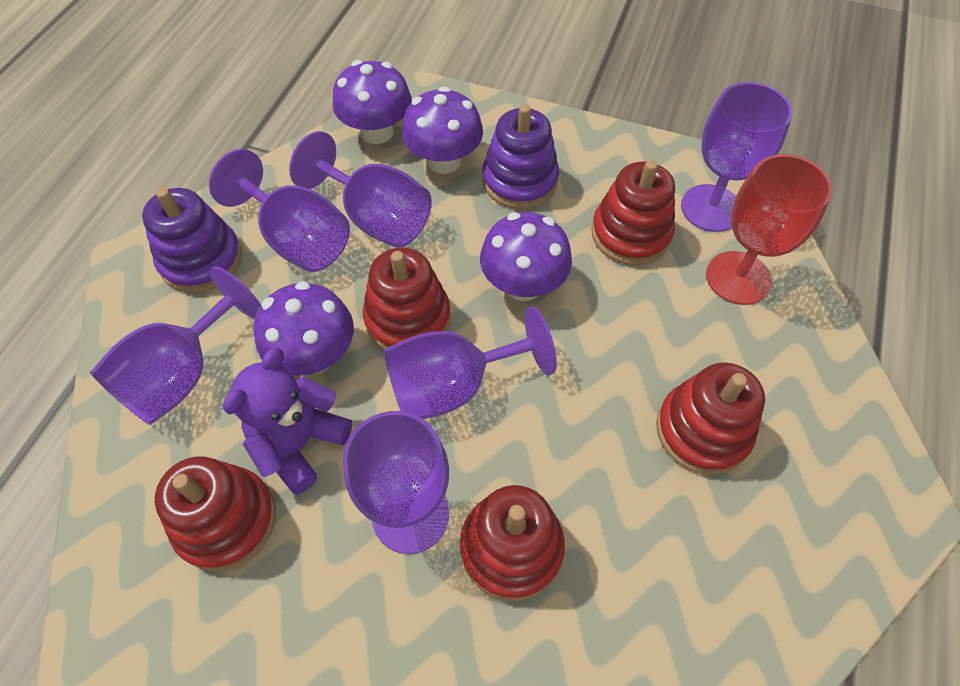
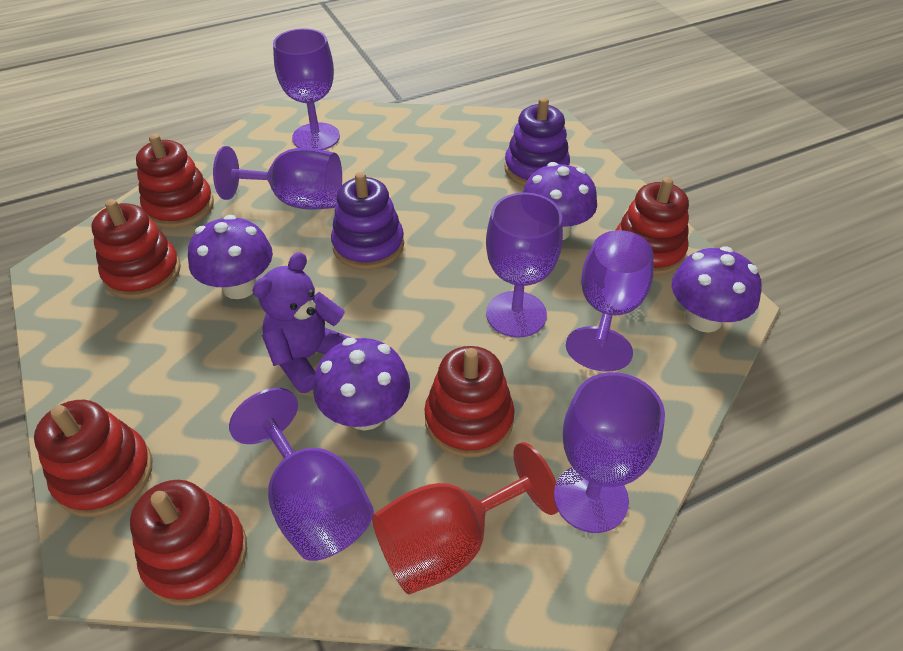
red stacking toy: 5 -> 6

